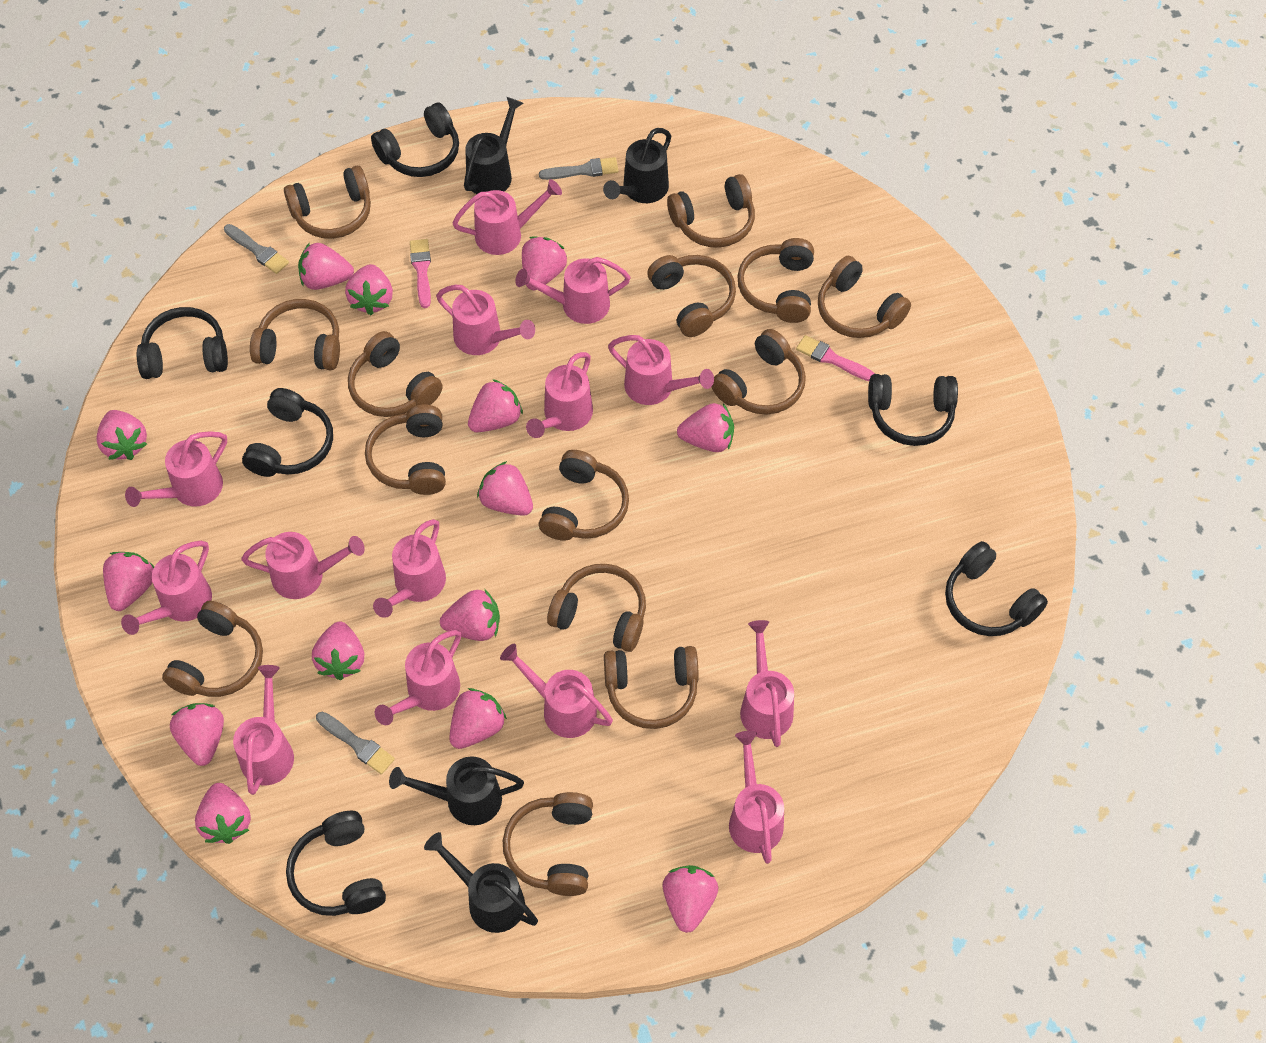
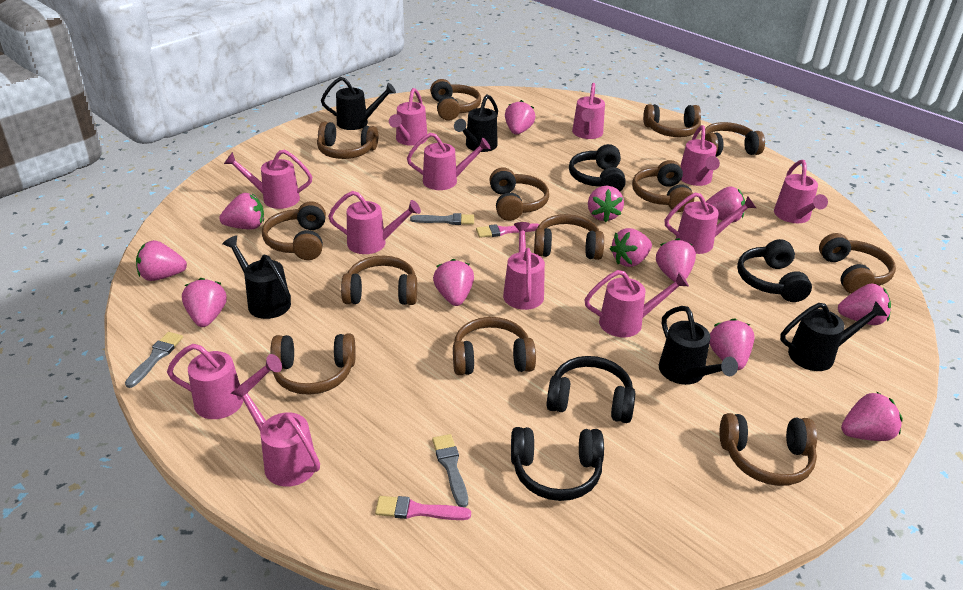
black headphones: 6 -> 4
black watering can: 4 -> 5
brown headphones: 14 -> 13
pink strawberry: 14 -> 12
pink watering can: 14 -> 12

